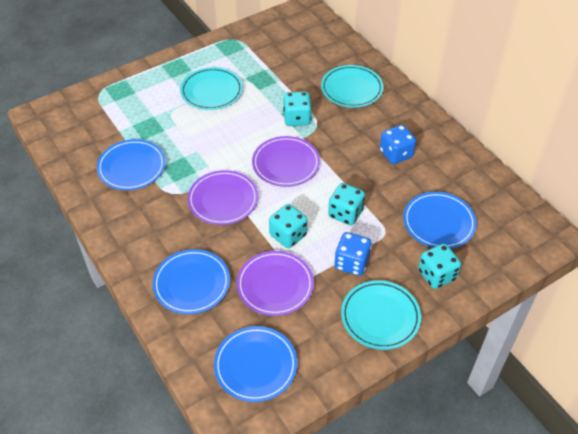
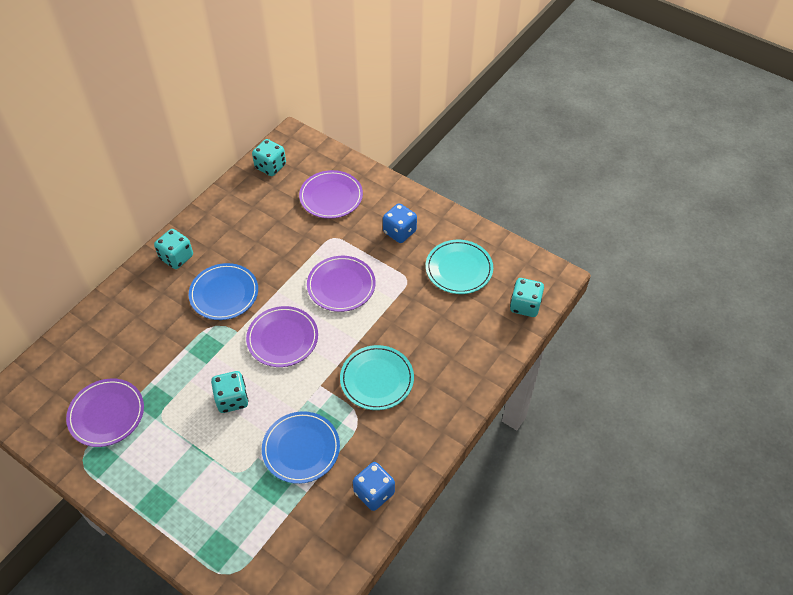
blue plate: 4 -> 2
purple plate: 3 -> 4
turquoise plate: 3 -> 2

